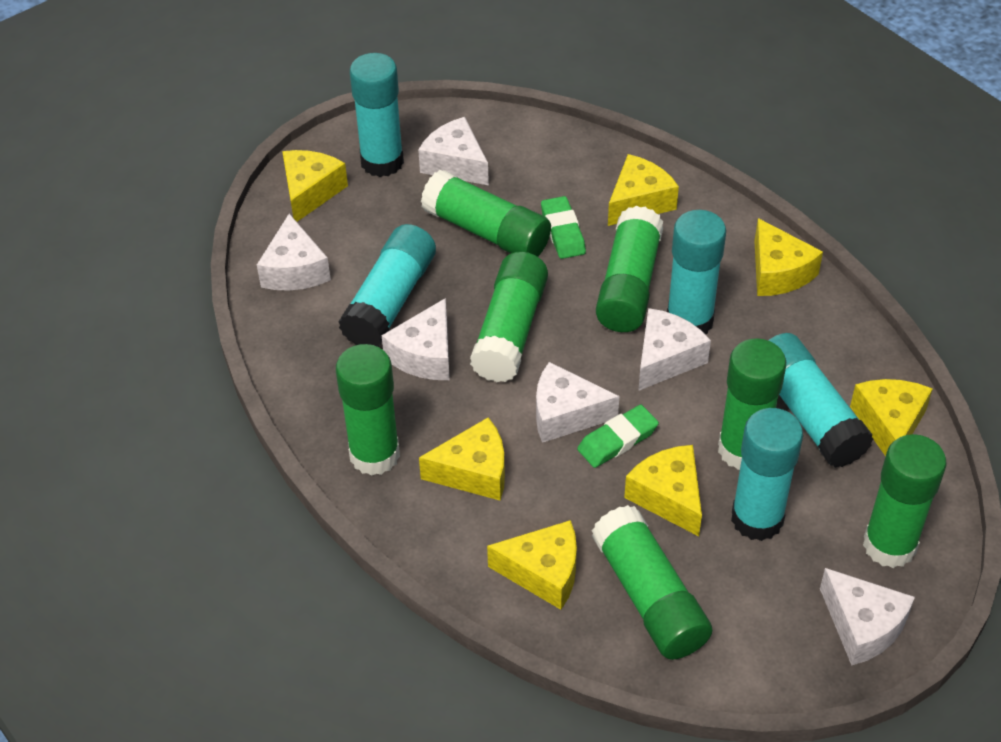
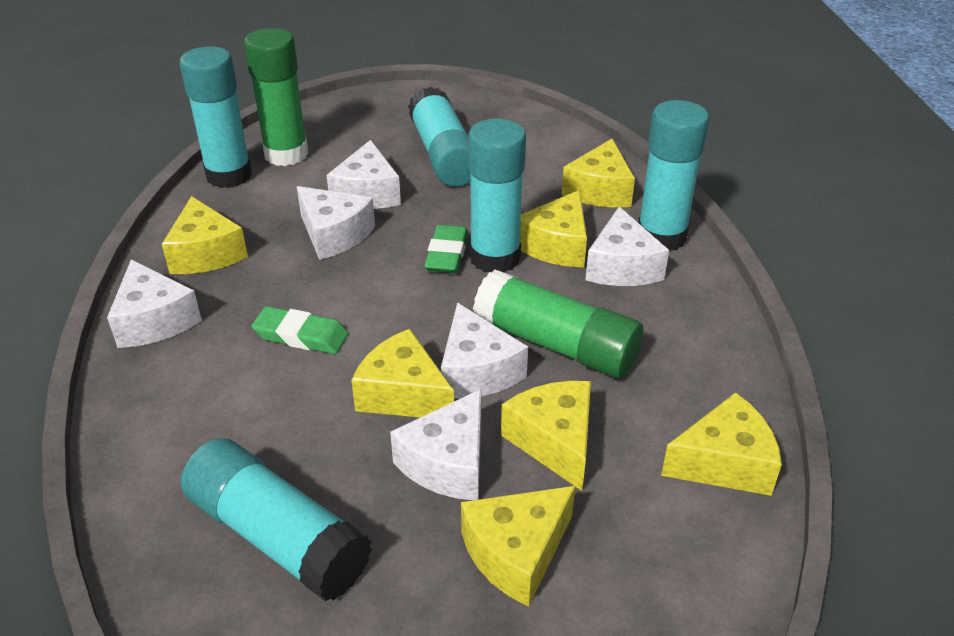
green glue stick: 7 -> 2

